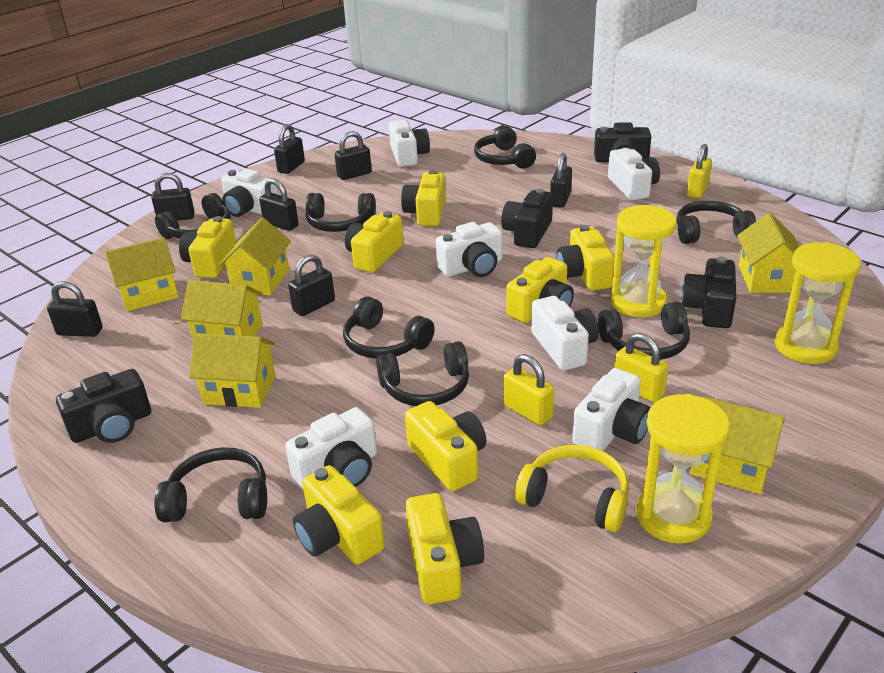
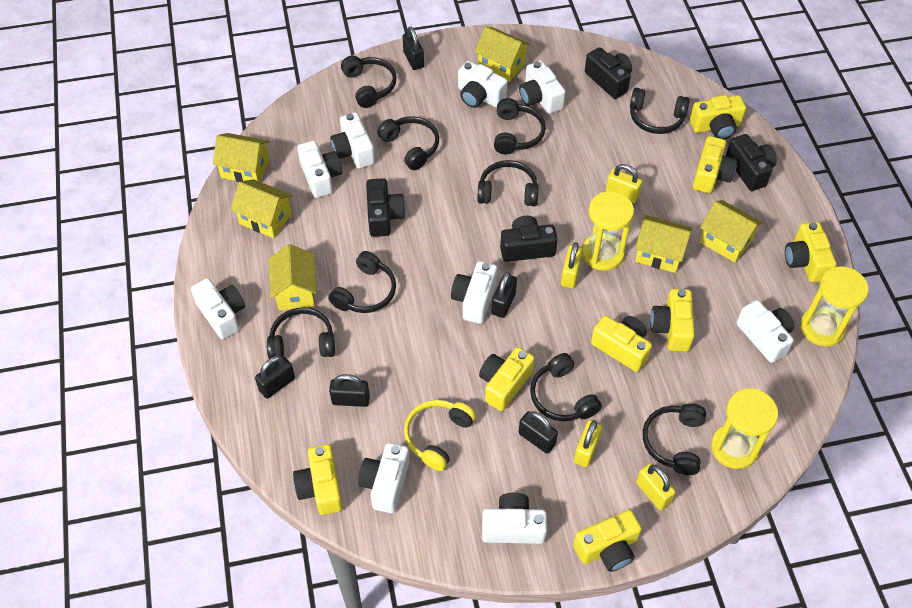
black headphones: 8 -> 9
black padlock: 7 -> 5
white camera: 7 -> 9
yellow padlock: 3 -> 4

